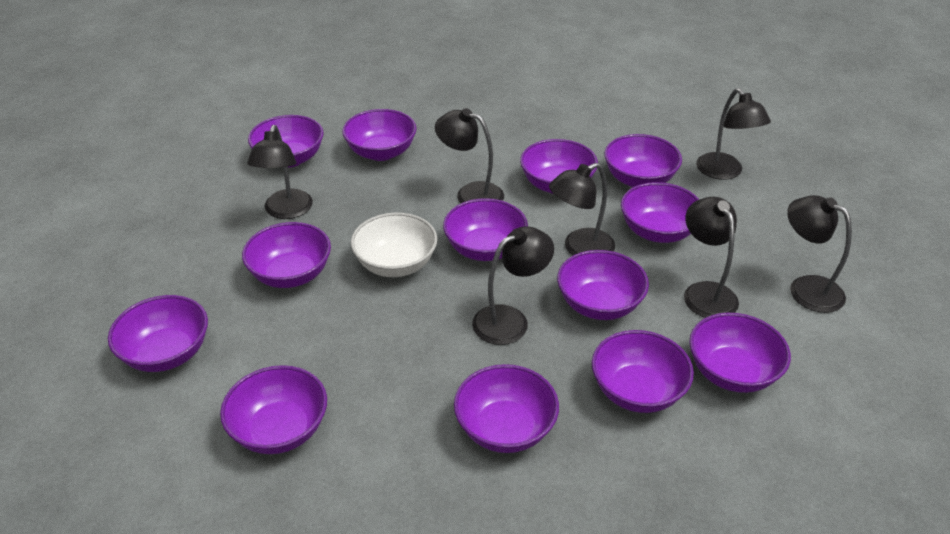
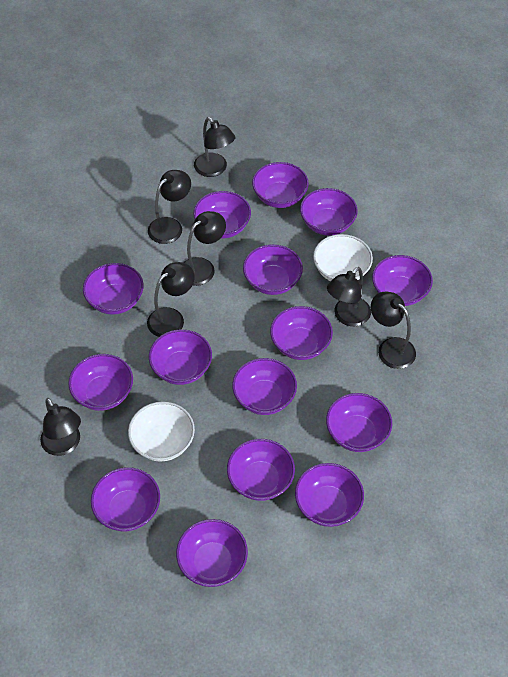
purple bowl: 13 -> 15
white bowl: 1 -> 2

